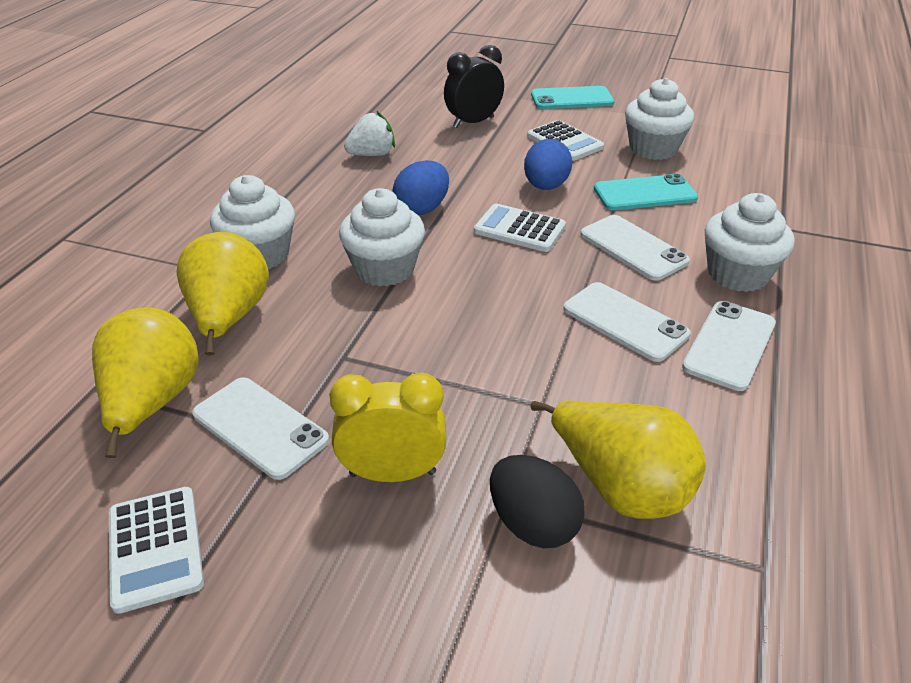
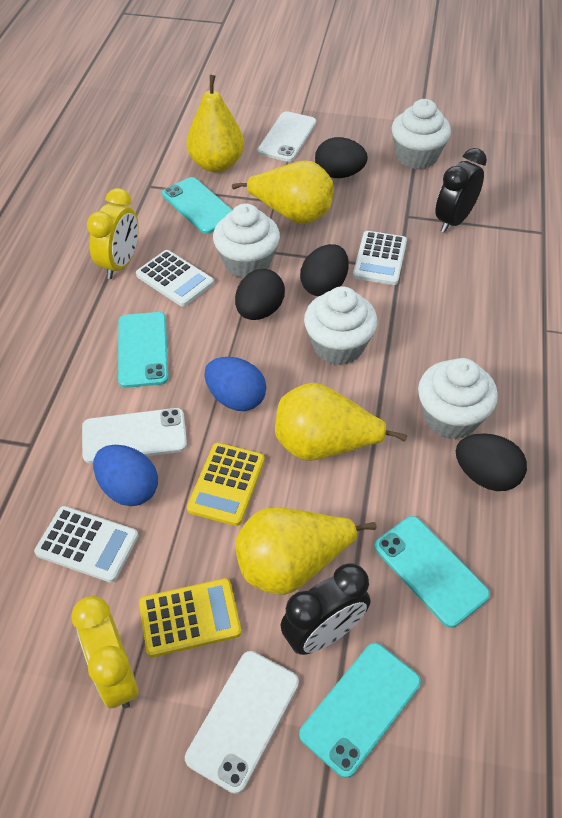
black clock: 1 -> 2
black egg: 1 -> 4
turquoise phone: 2 -> 4
white phone: 4 -> 3
white strawberry: 1 -> 0
yellow calculator: 0 -> 2
yellow clock: 1 -> 2
yellow pear: 3 -> 4

